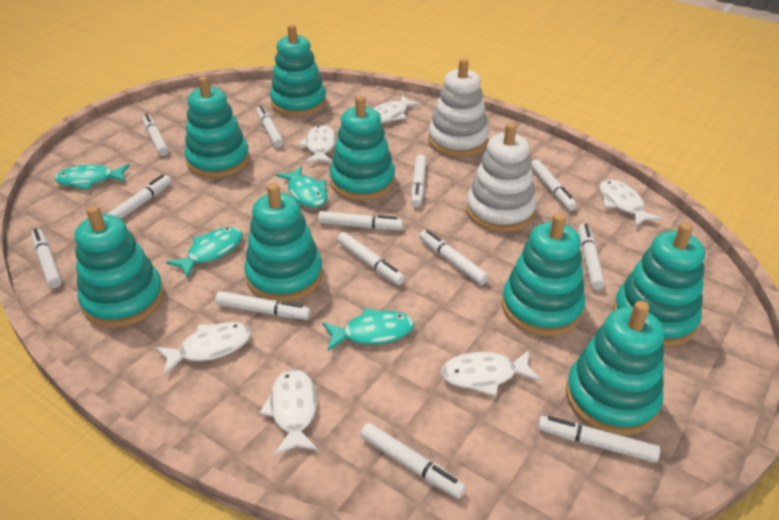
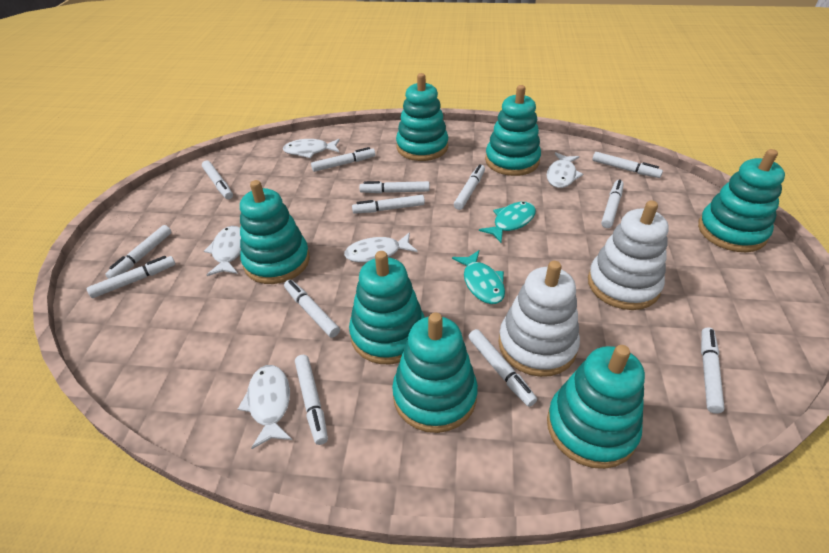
turquoise fish: 4 -> 2
turquoise stacking toy: 8 -> 7
white fish: 6 -> 5

